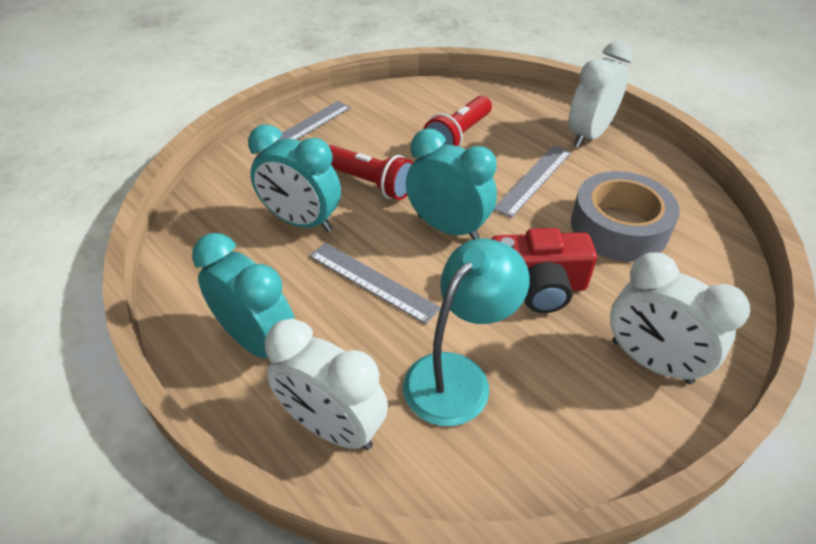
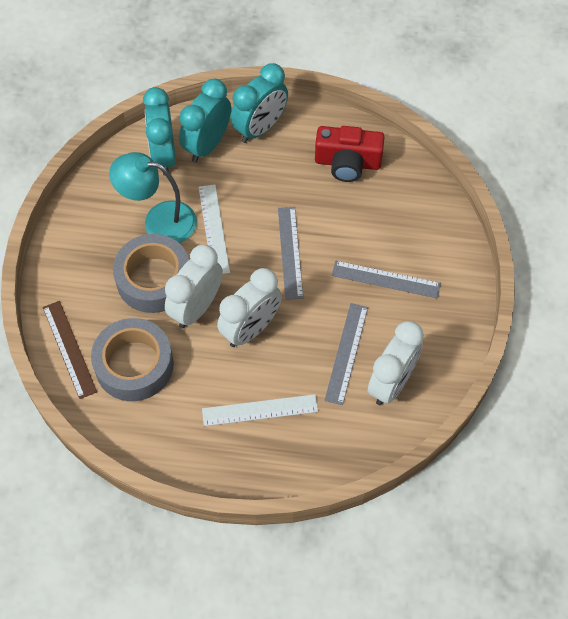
brown ruler: 0 -> 1
grey tape: 1 -> 2
red flashlight: 2 -> 0
white ruler: 0 -> 2

